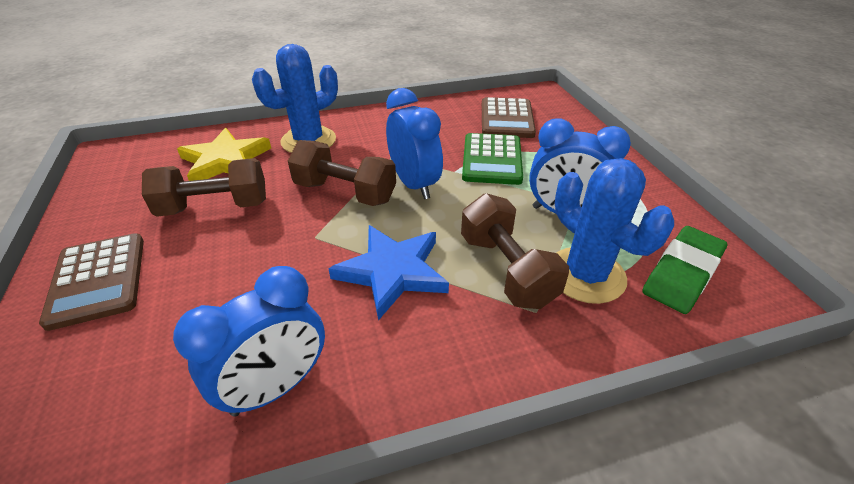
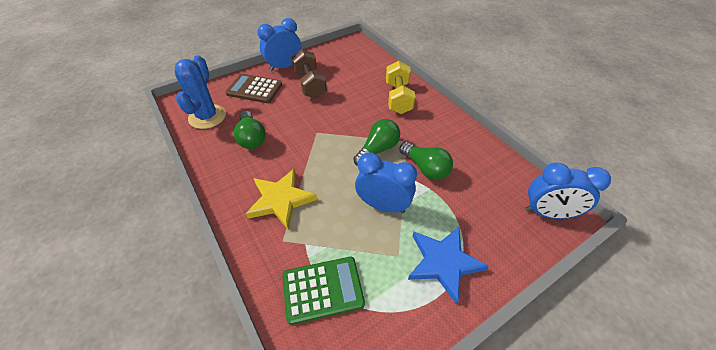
blue cactus: 2 -> 1
brown calculator: 2 -> 1
brown dumbbell: 3 -> 1
green eraser: 1 -> 0
green light bulb: 0 -> 3
yellow dumbbell: 0 -> 1

